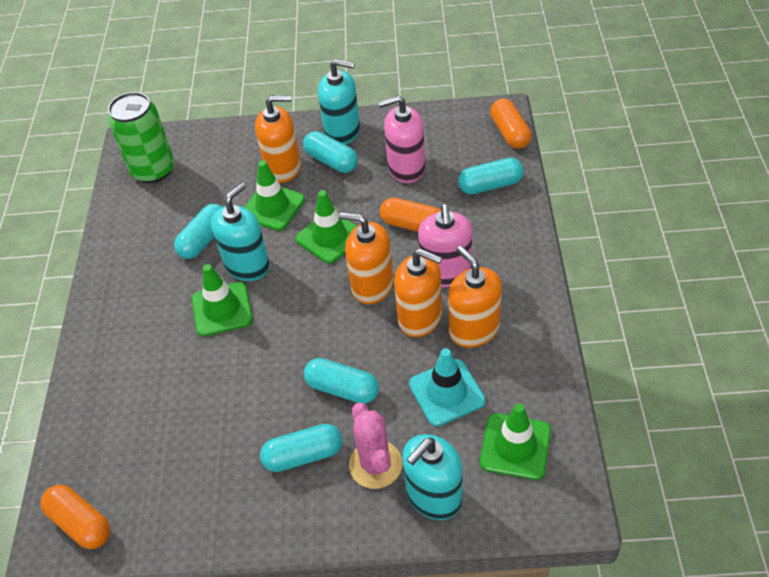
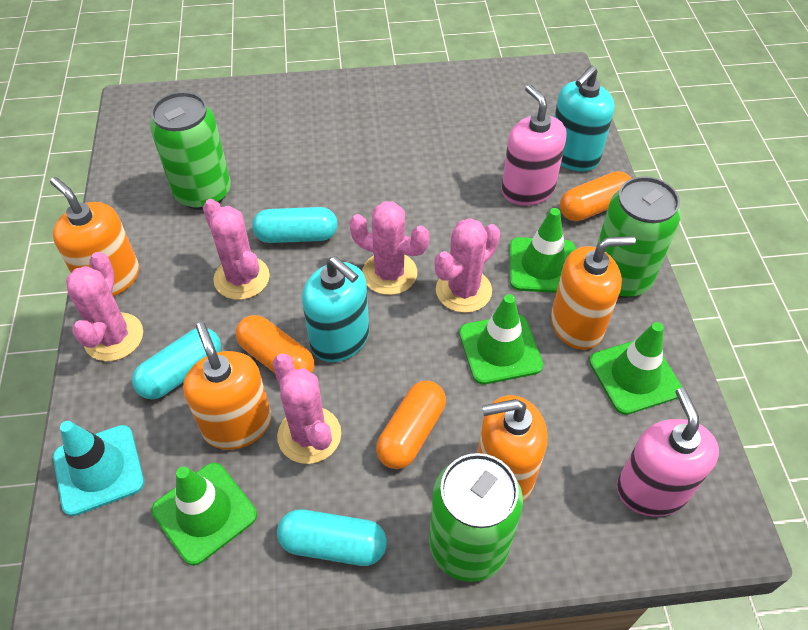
green can: 1 -> 3
pink cactus: 1 -> 5
turquoise capsule: 5 -> 3
turquoise soap dispenser: 3 -> 2

